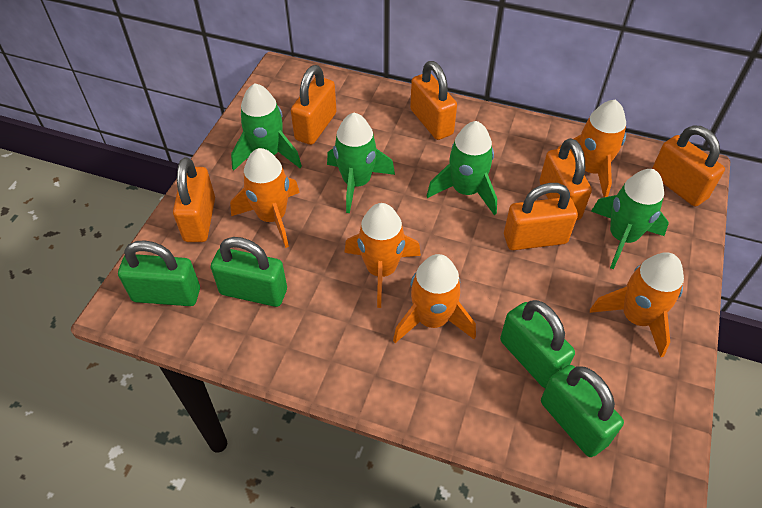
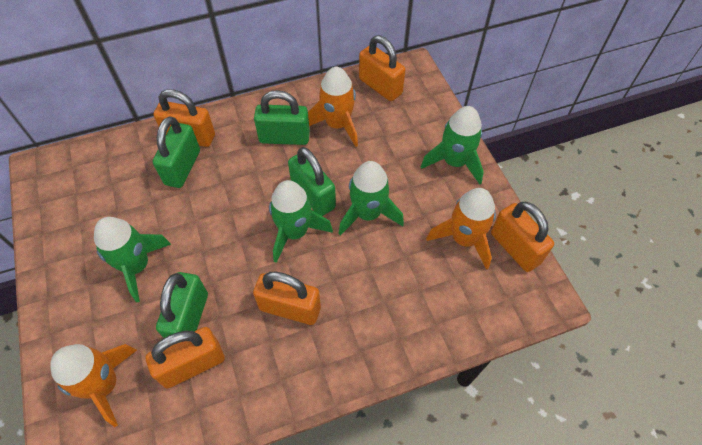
orange padlock: 6 -> 5
orange rocket: 5 -> 3

